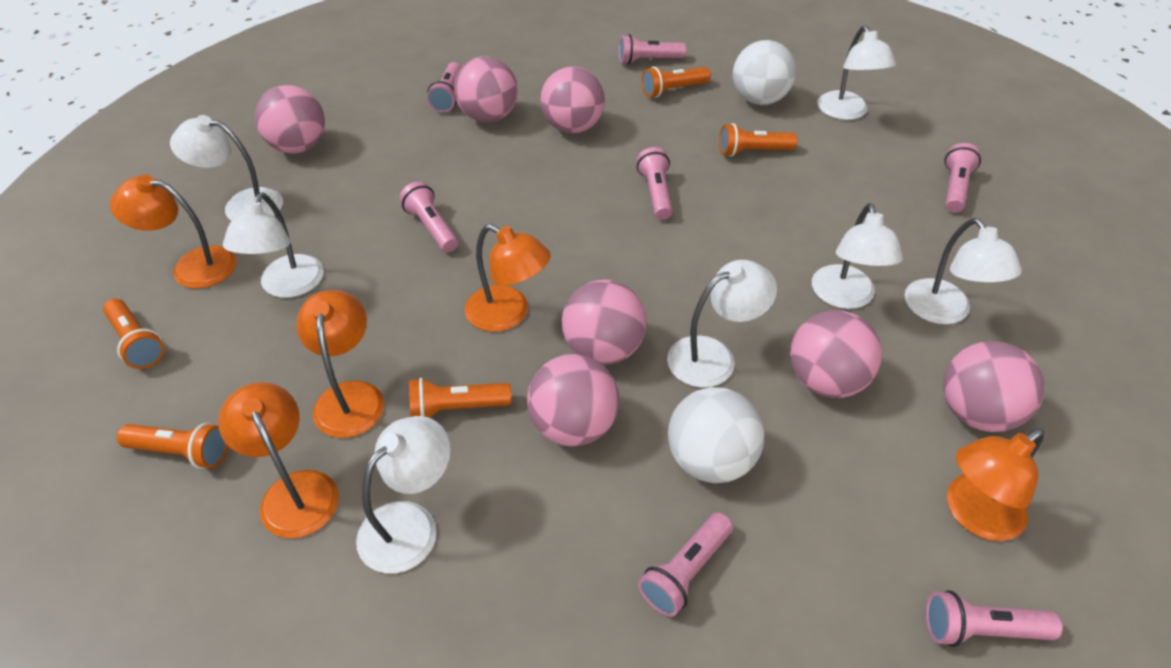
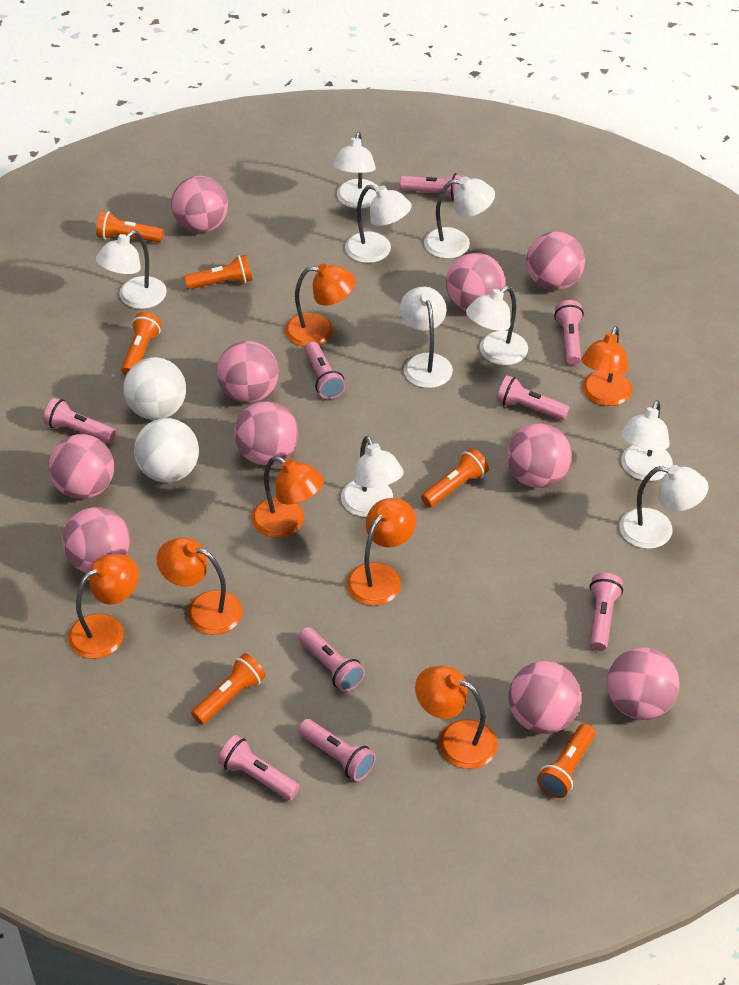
orange flashlight: 5 -> 6
orange lamp: 5 -> 7
pink ball: 7 -> 10
pink flashlight: 7 -> 9
white lamp: 7 -> 9

